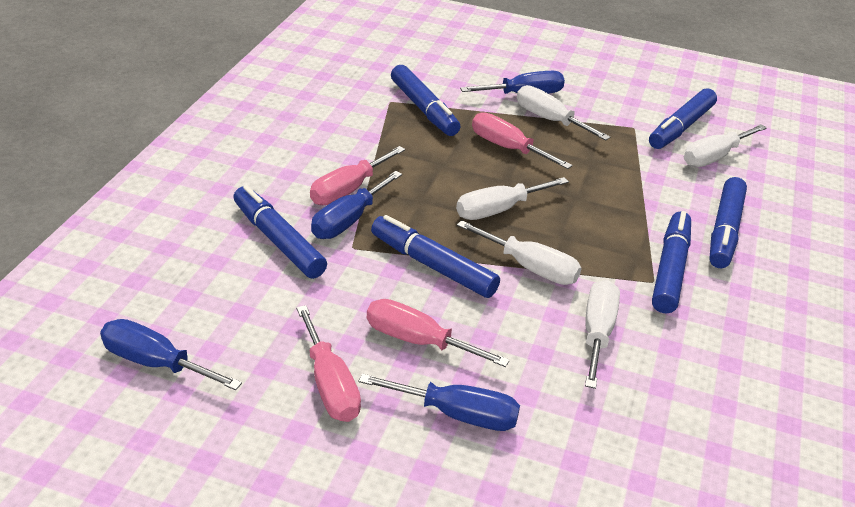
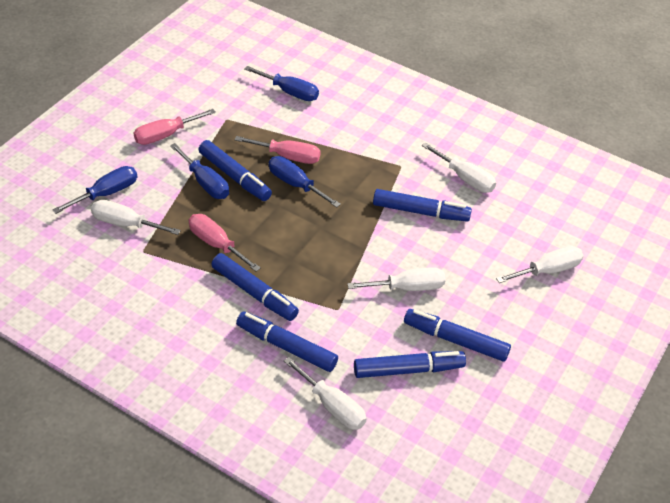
pink screwdriver: 4 -> 3

